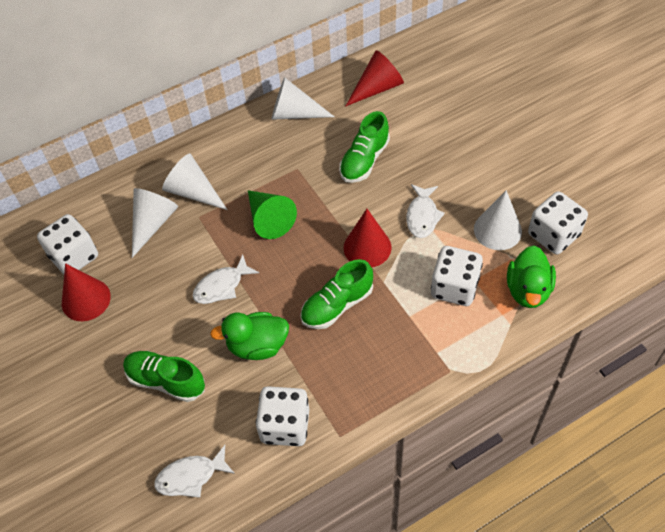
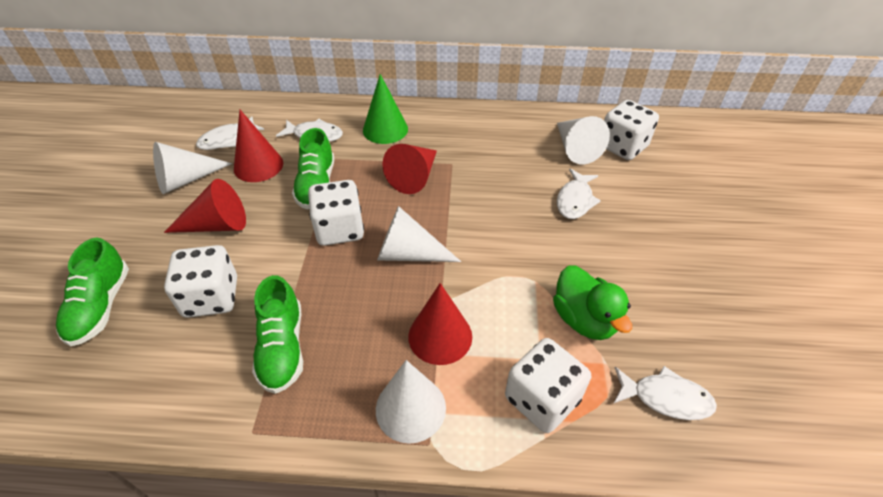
green duck: 2 -> 1
red cone: 3 -> 4
white fish: 3 -> 4

